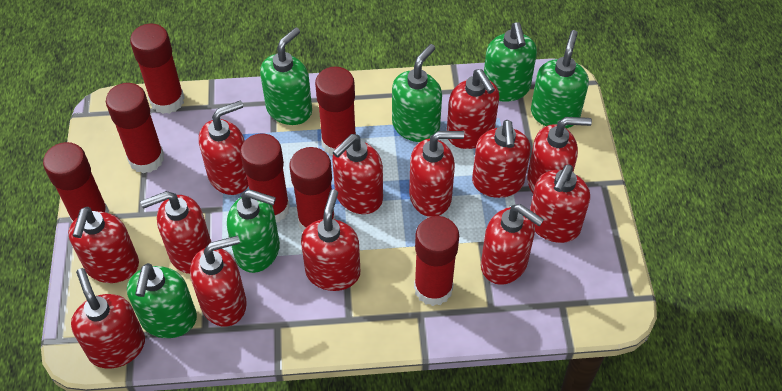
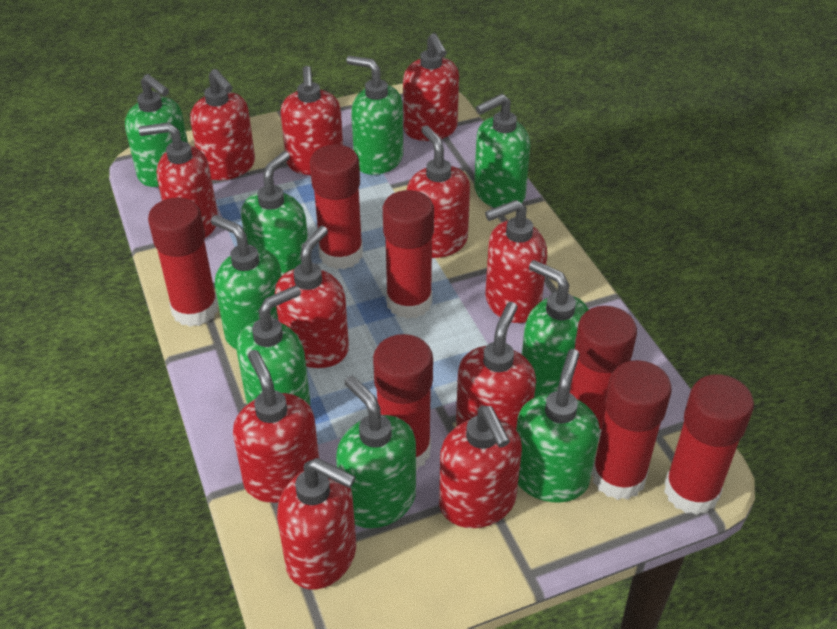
green soap dispenser: 6 -> 9
red soap dispenser: 13 -> 11

